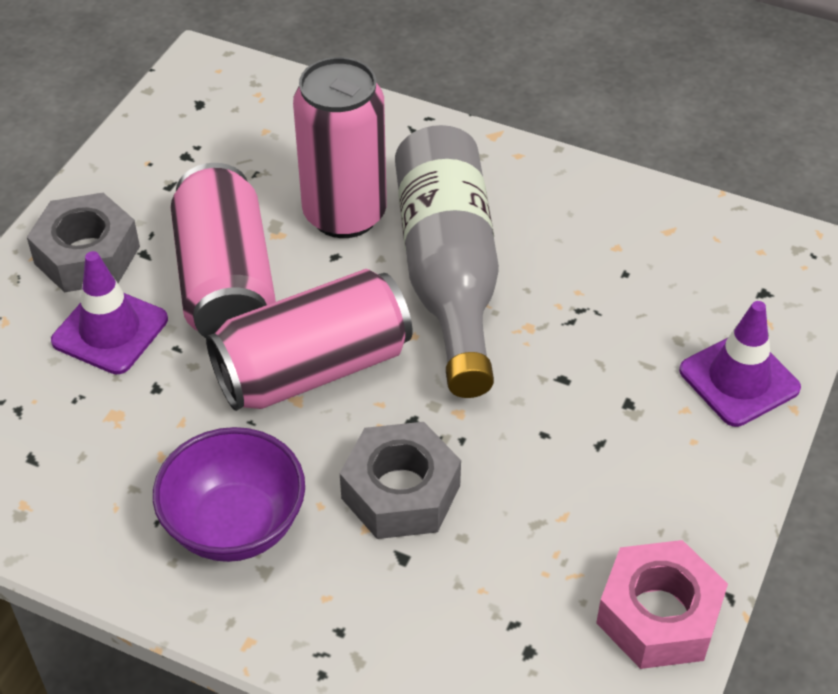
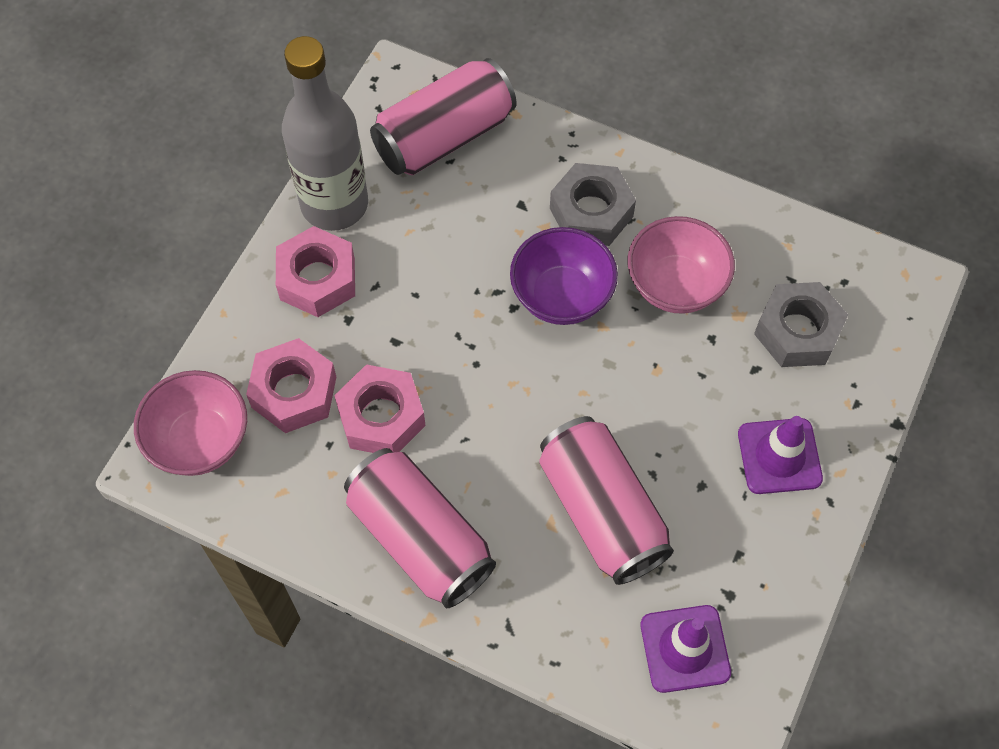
pink bowl: 0 -> 2
pink nut: 1 -> 3

